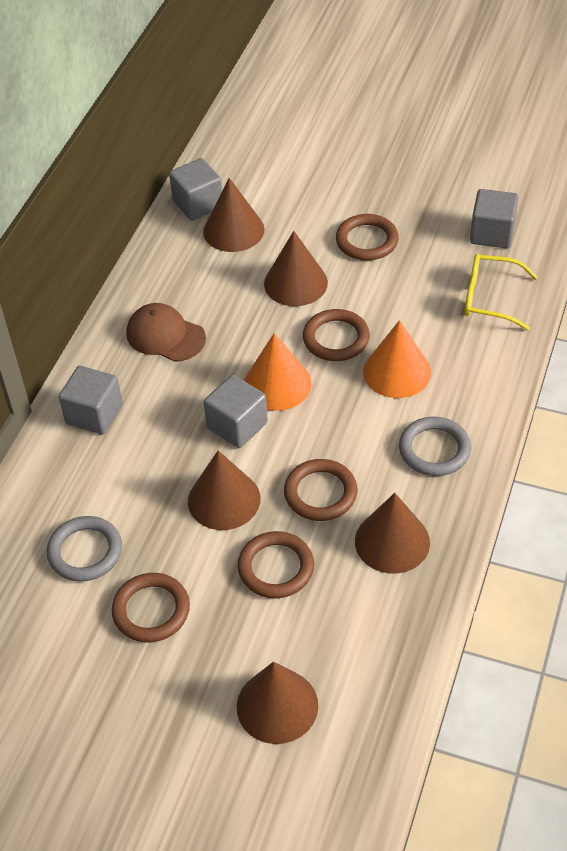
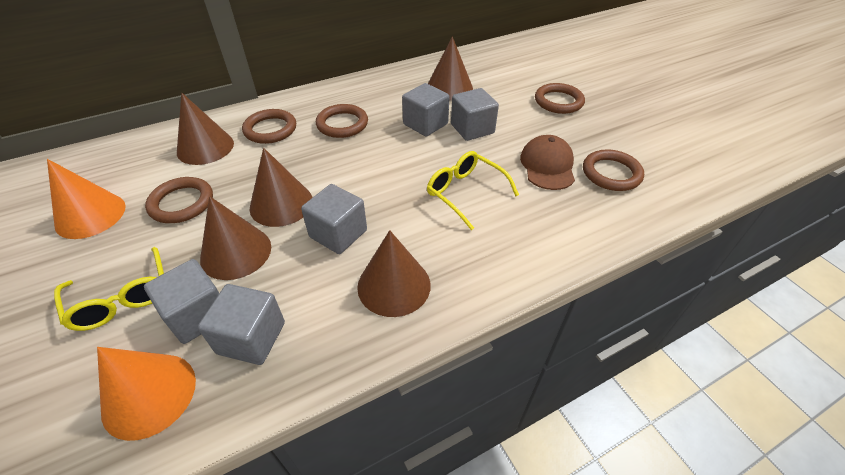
grey cube: 4 -> 5
grey ring: 2 -> 0
yellow glasses: 1 -> 2

